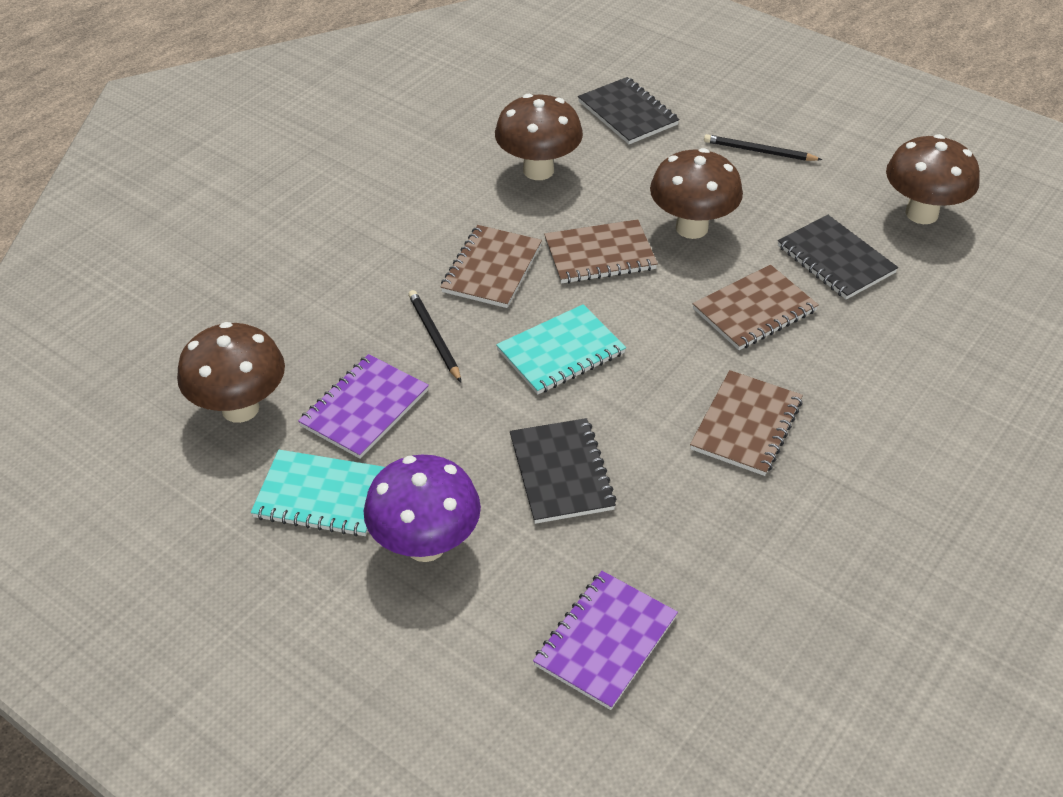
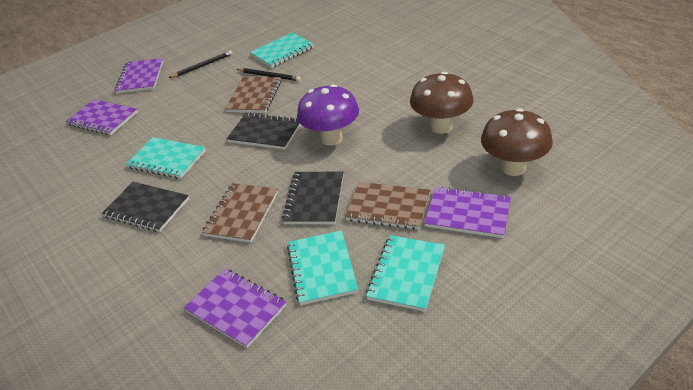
brown mushroom: 4 -> 2
brown notebook: 4 -> 3
purple notebook: 2 -> 4
turquoise notebook: 2 -> 4

